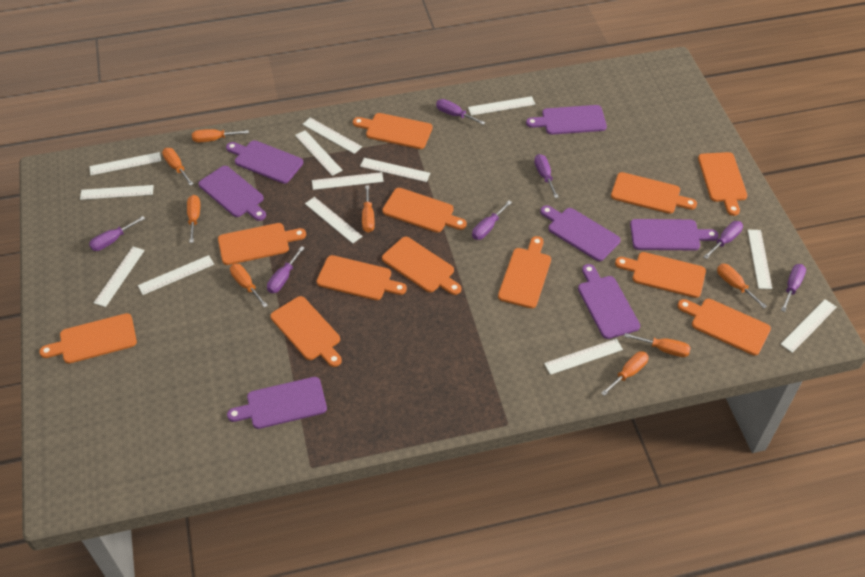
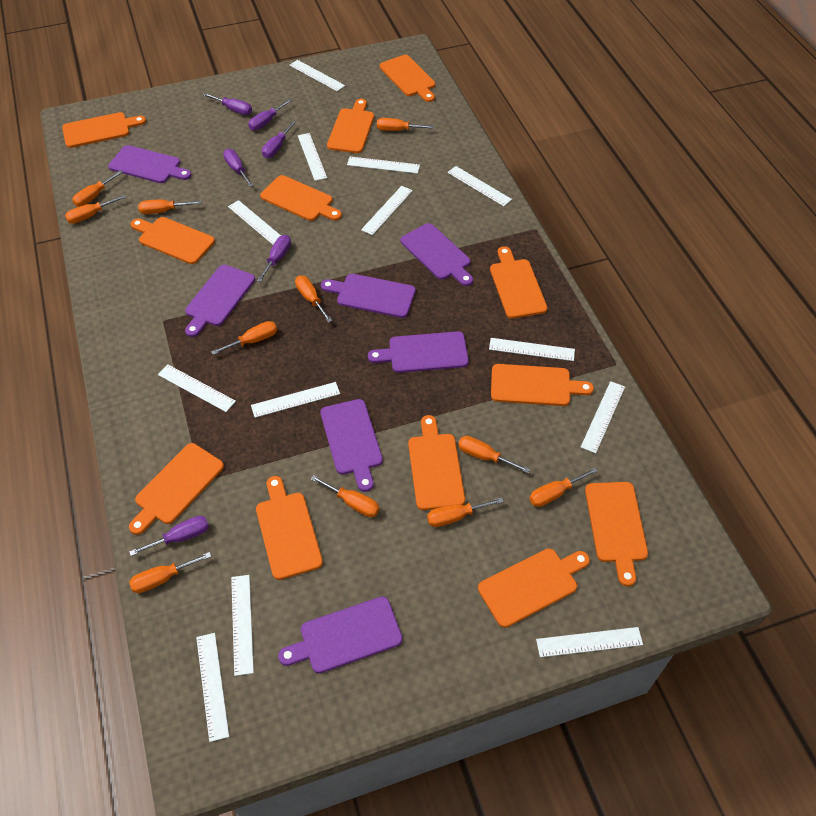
orange screwdriver: 8 -> 11
purple screwdriver: 7 -> 6

